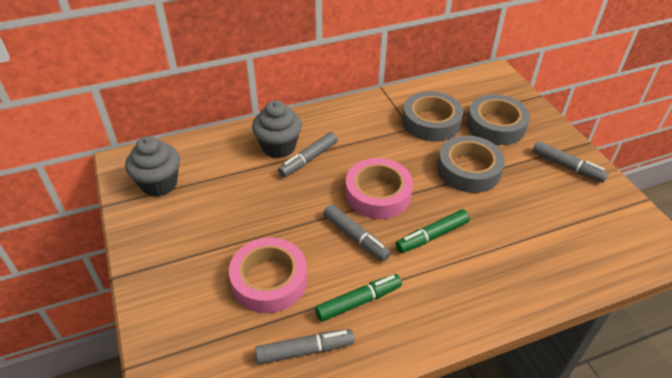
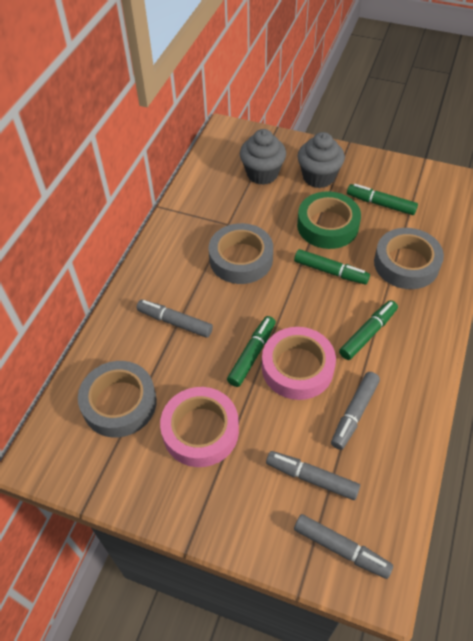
green marker: 2 -> 4
green tape: 0 -> 1

